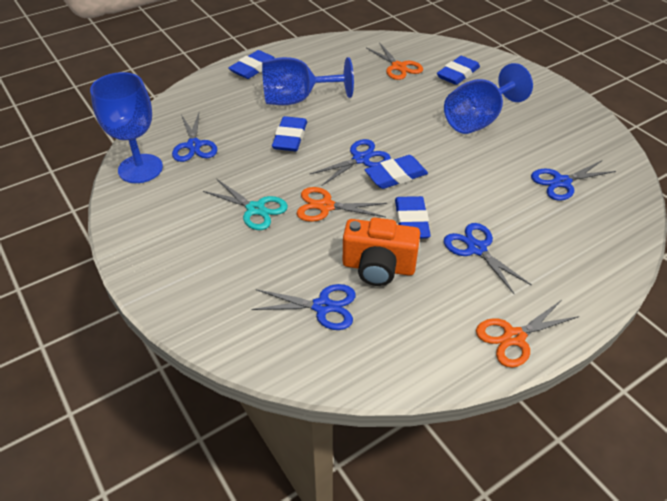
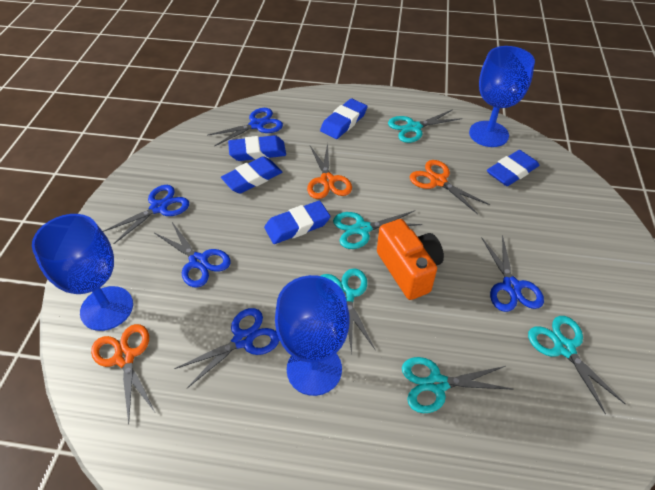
turquoise scissors: 1 -> 5

